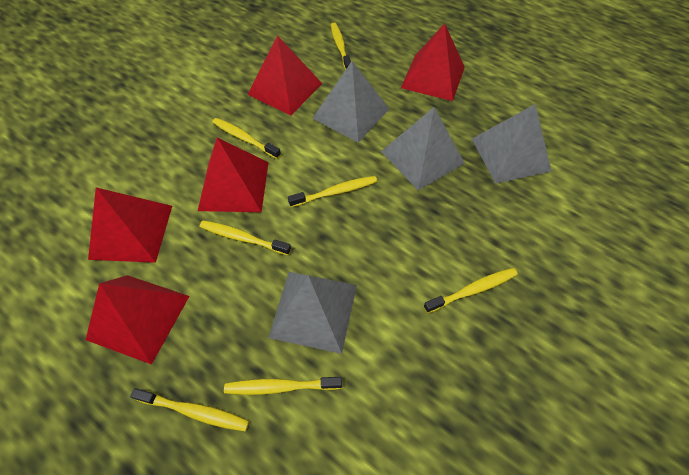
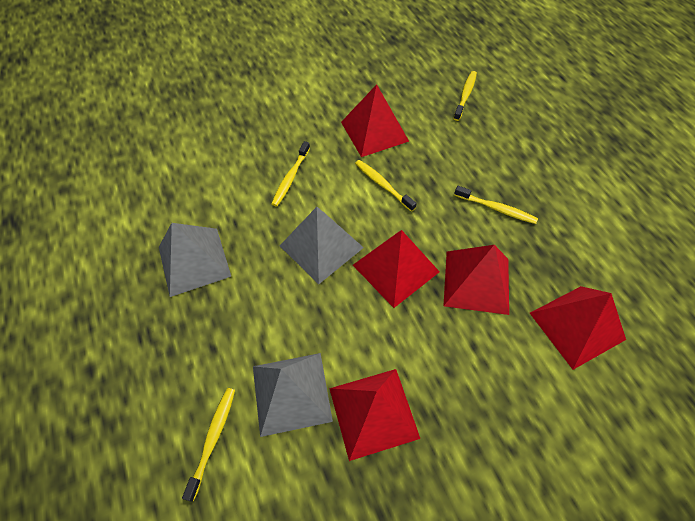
grey pyramid: 4 -> 3
yellow toothbrush: 7 -> 5

